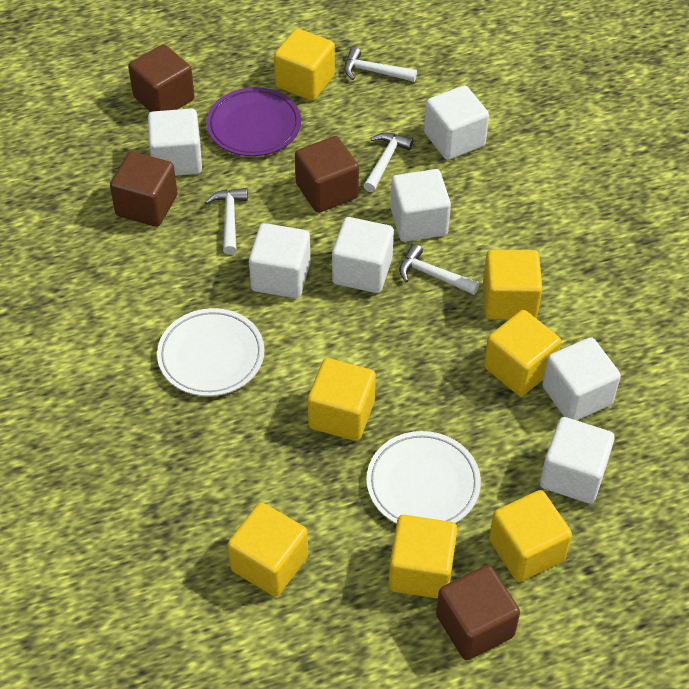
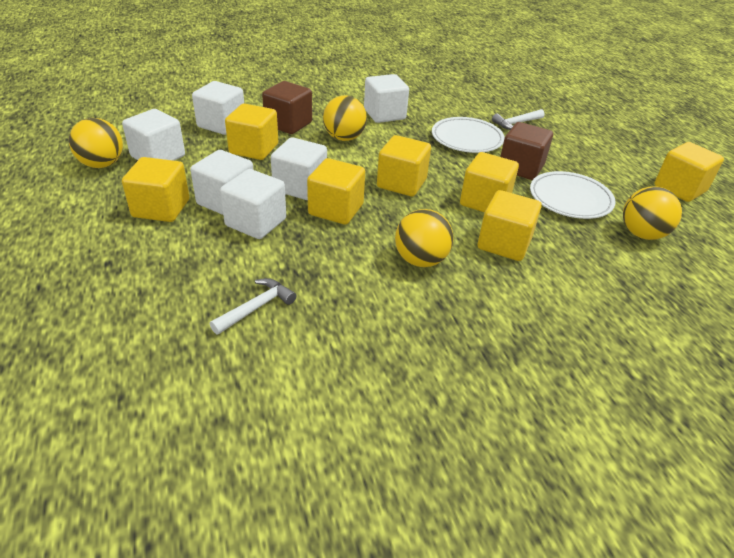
brown cube: 4 -> 2
purple plate: 1 -> 0
white cube: 7 -> 6
white hammer: 4 -> 2
yellow ball: 0 -> 4

